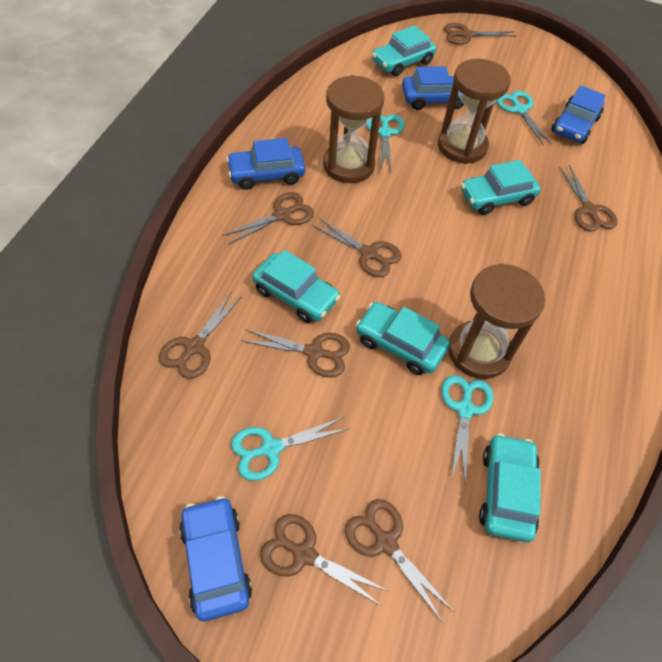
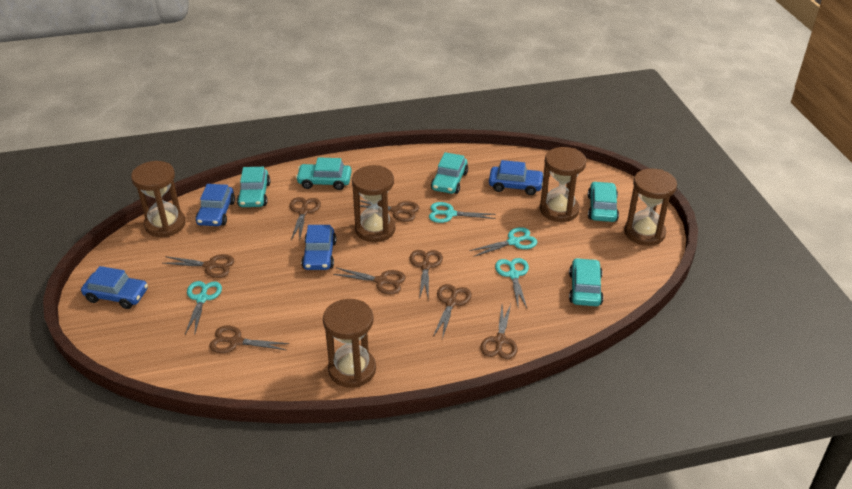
brown hourglass: 3 -> 5

